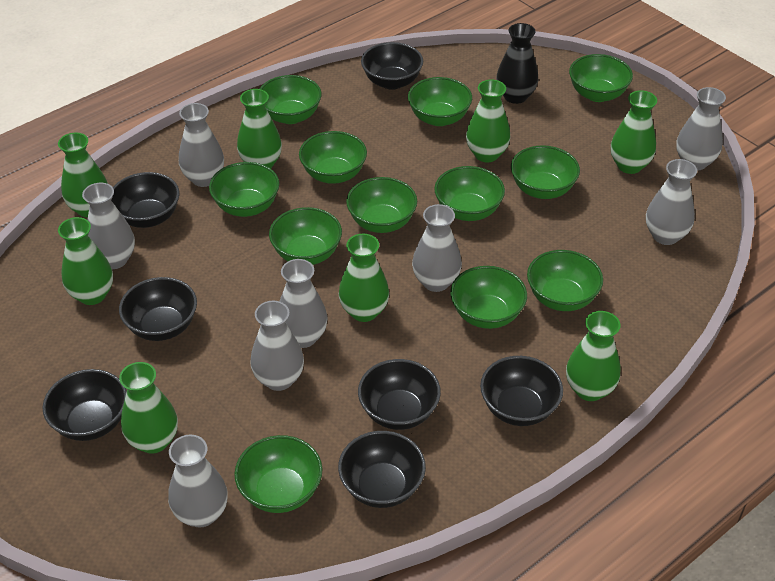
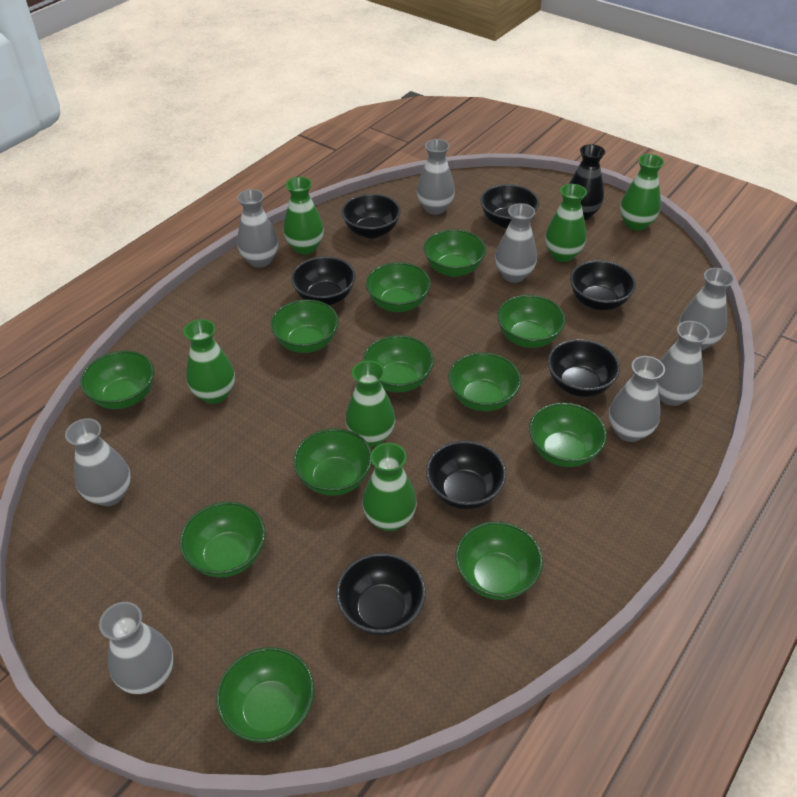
green vase: 8 -> 6

